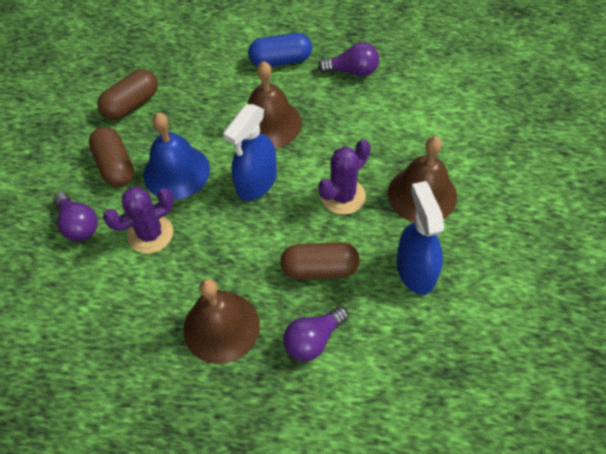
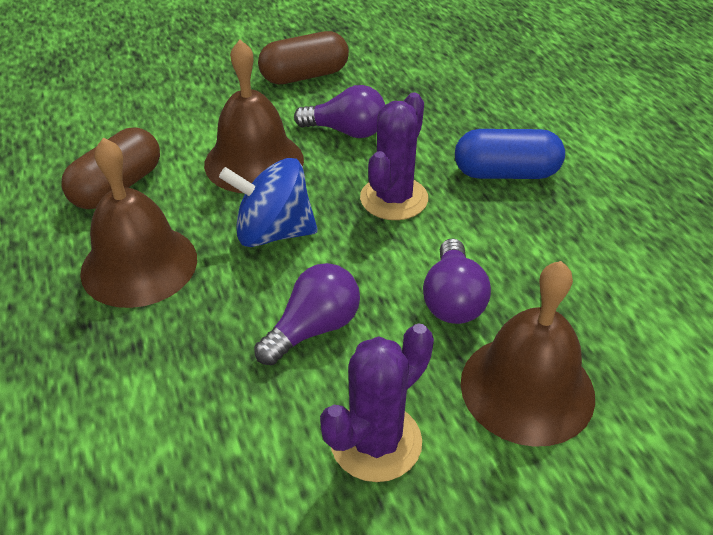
blue bell: 1 -> 0
blue spinning top: 0 -> 1
blue spray bottle: 2 -> 0
brown capsule: 3 -> 2

